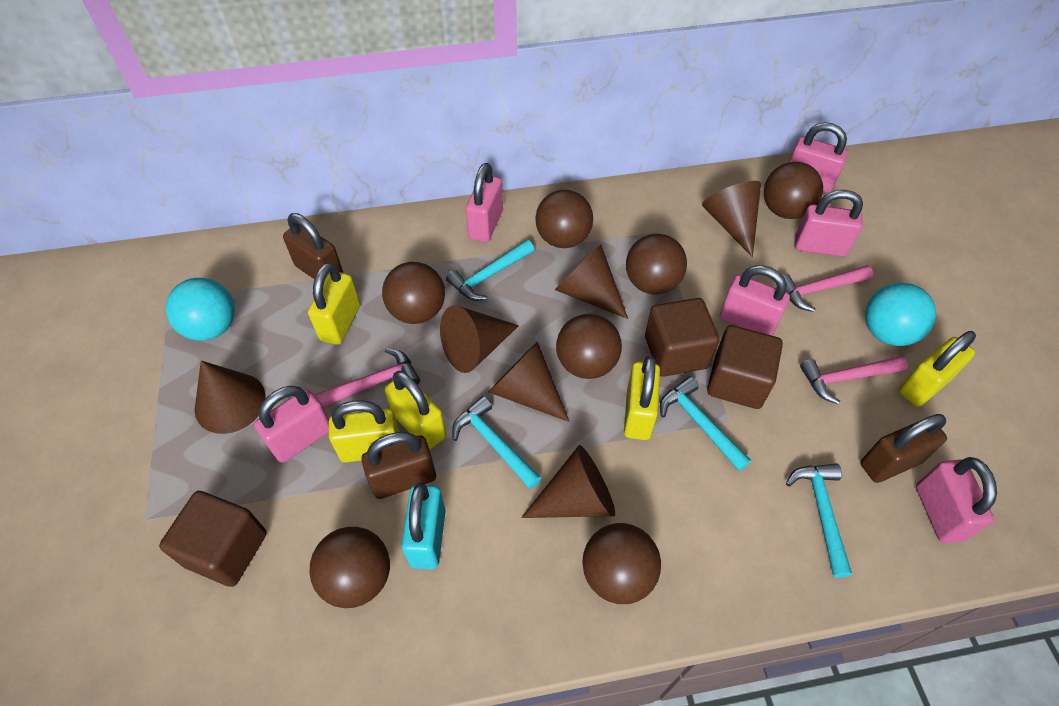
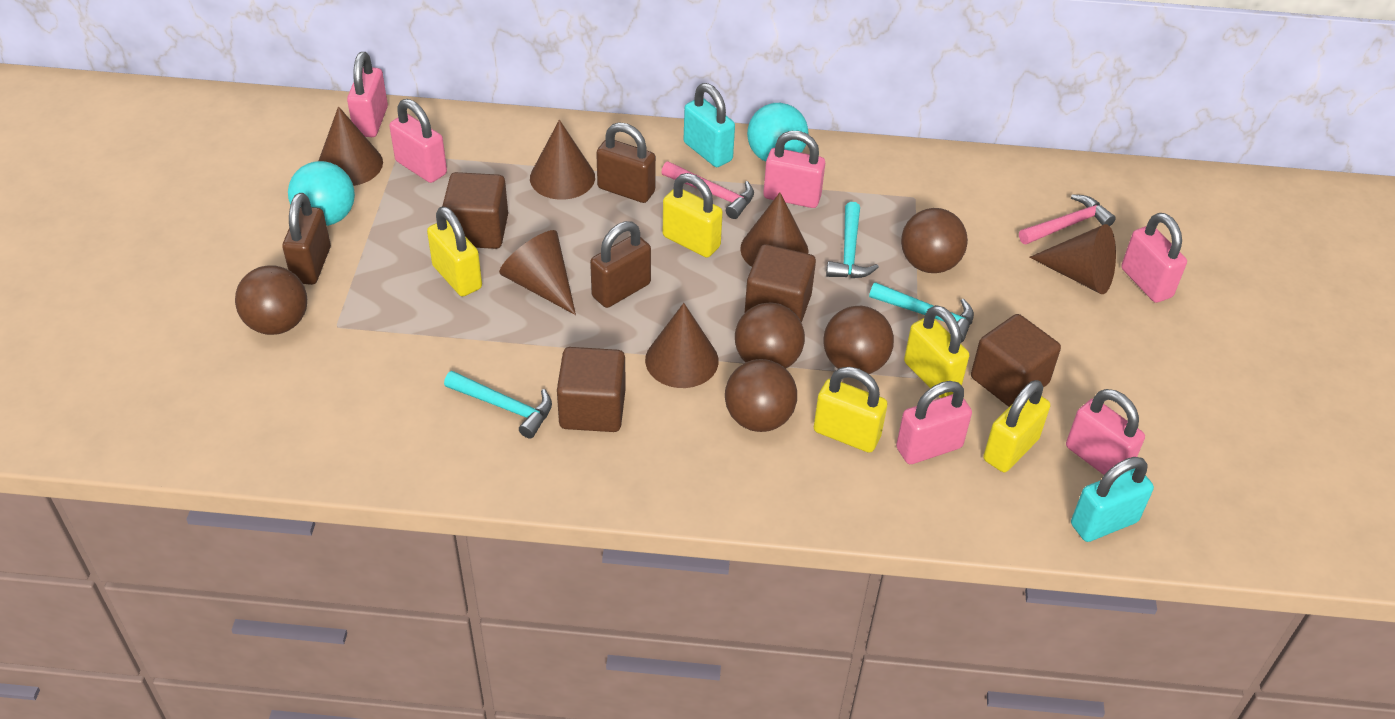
brown ball: 7 -> 5
brown cube: 3 -> 4
pink hammer: 3 -> 2
turquoise hammer: 4 -> 3
turquoise padlock: 1 -> 2

